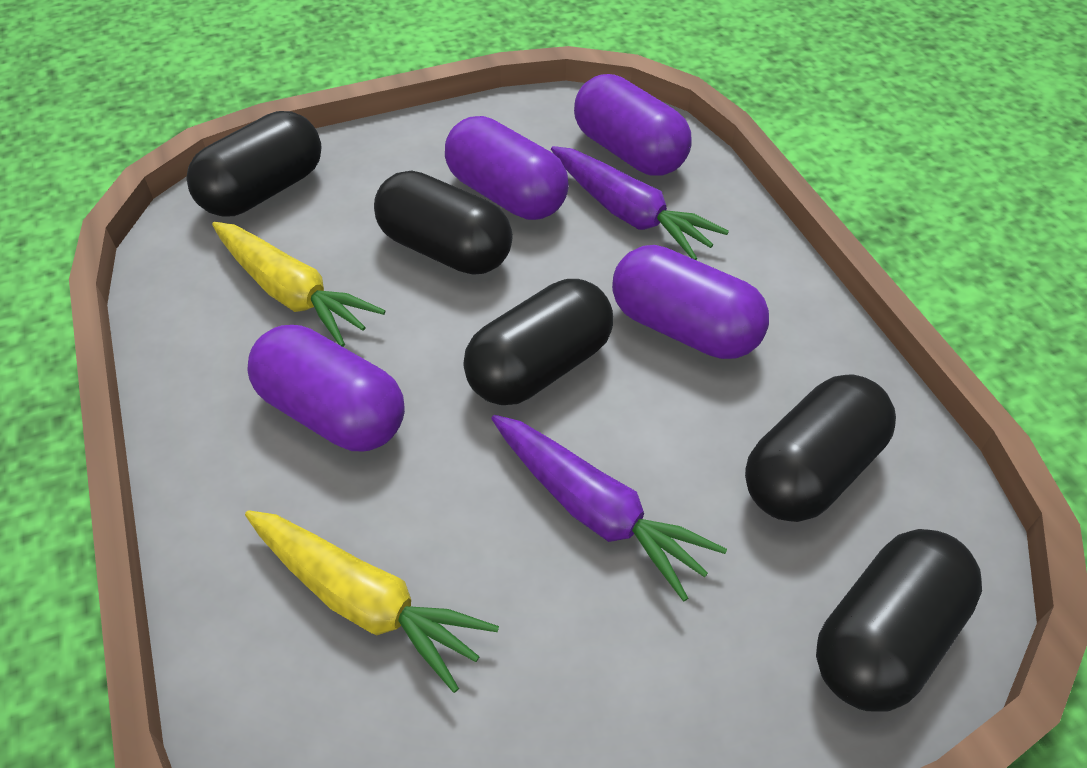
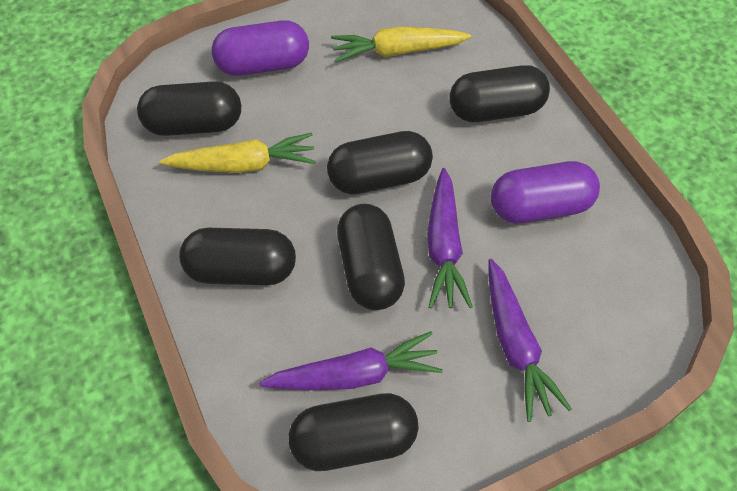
black capsule: 5 -> 6
purple capsule: 4 -> 2
purple carrot: 2 -> 3

